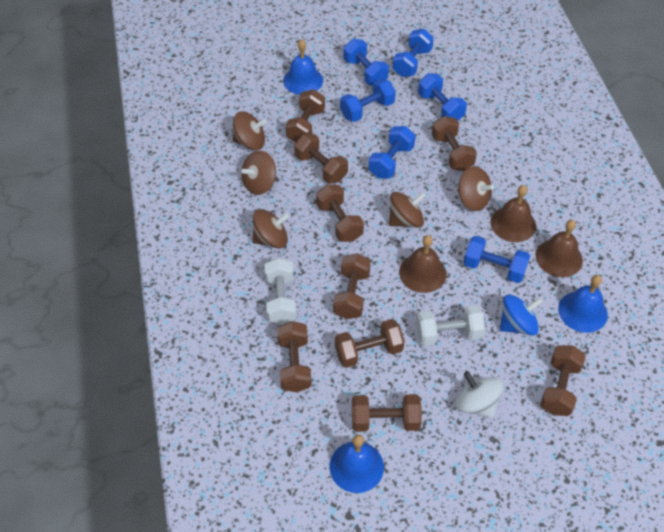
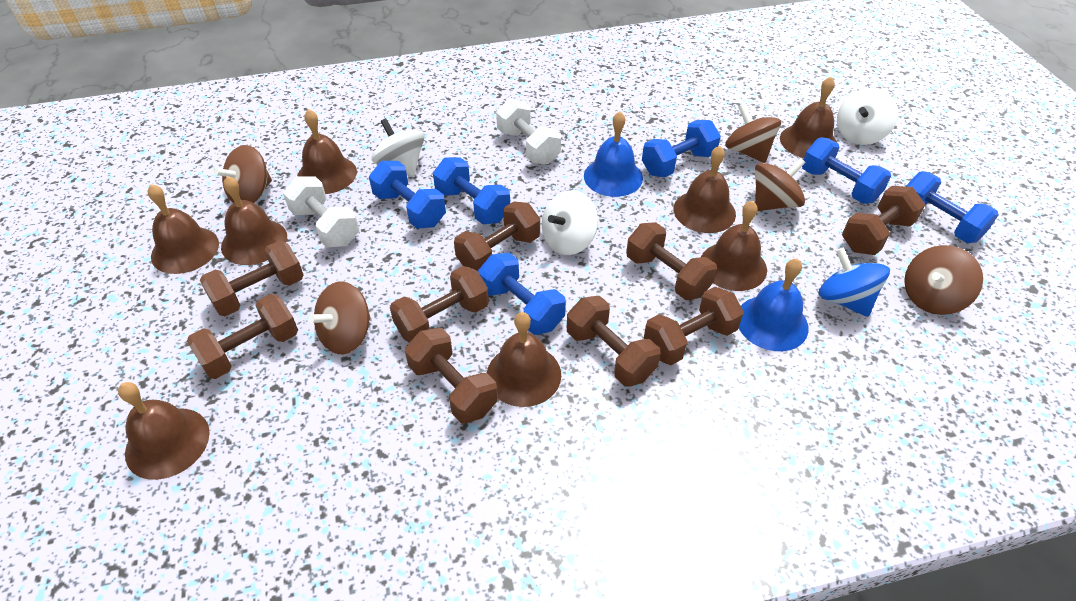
blue bell: 3 -> 2
brown bell: 3 -> 8
white spinning top: 1 -> 3

